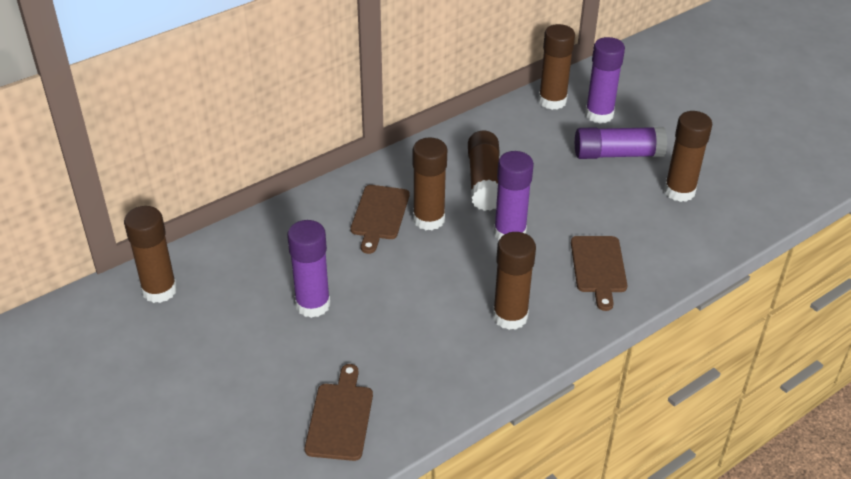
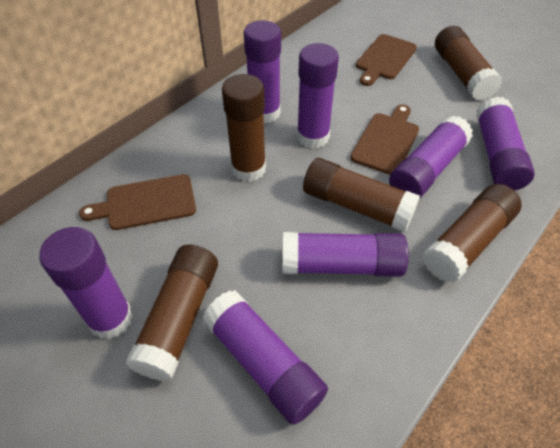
brown glue stick: 6 -> 5
purple glue stick: 4 -> 7

